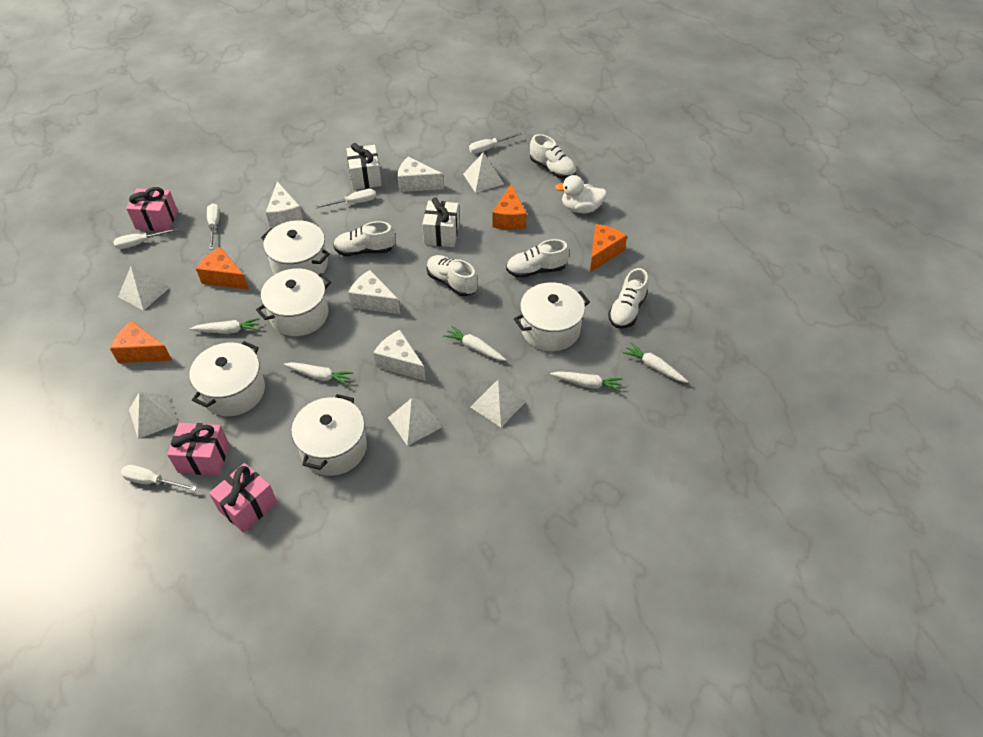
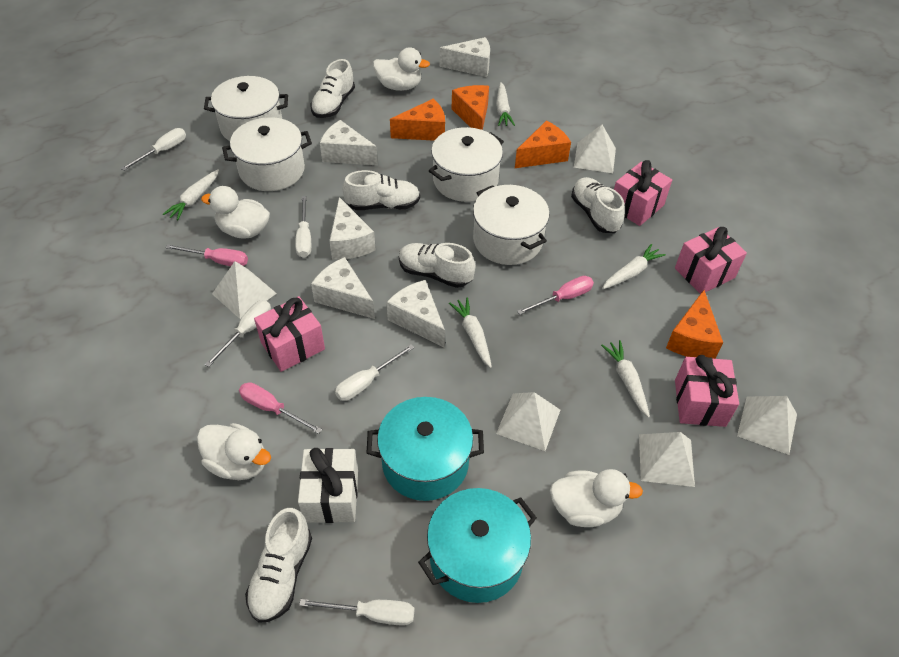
pink gift: 3 -> 4
pink screwdriver: 0 -> 3
turquoise pot: 0 -> 2
white cheese: 4 -> 5
white duck: 1 -> 4
white gift: 2 -> 1
white pot: 5 -> 4

